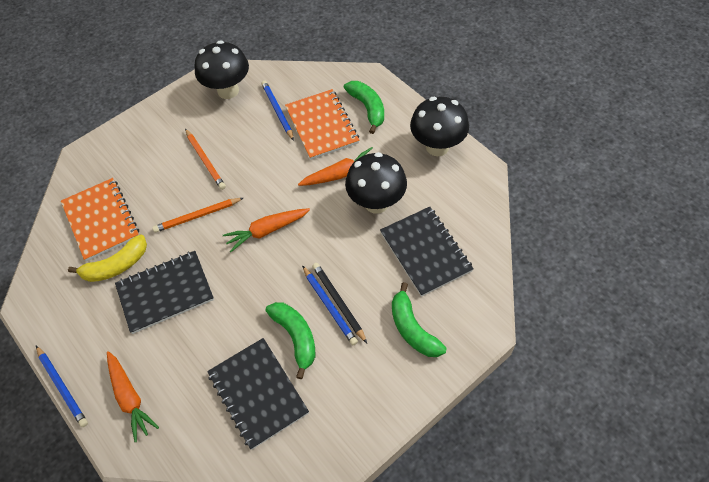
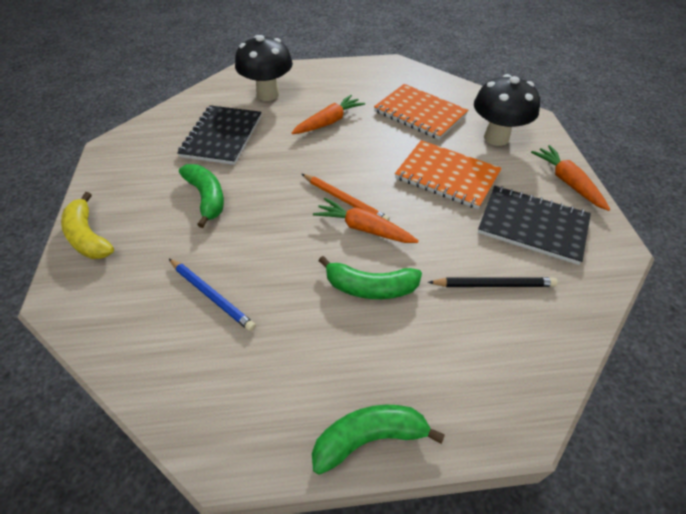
black mushroom: 3 -> 2
black notebook: 3 -> 2
blue pencil: 3 -> 1
orange pencil: 2 -> 1

